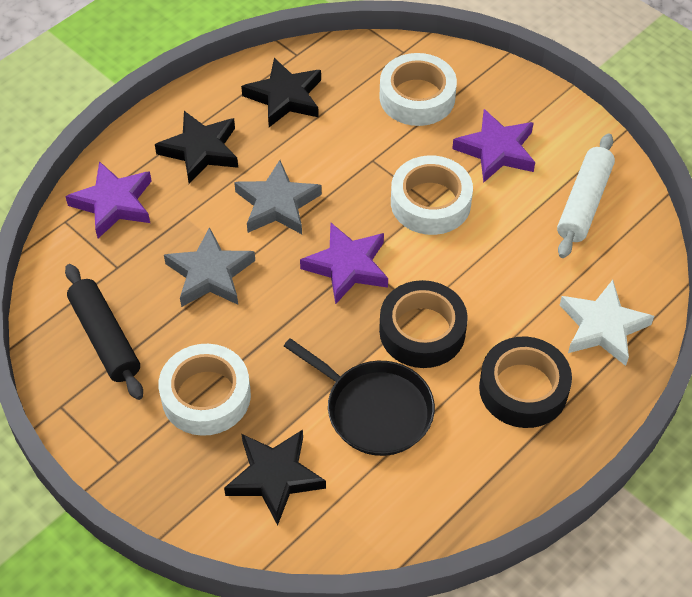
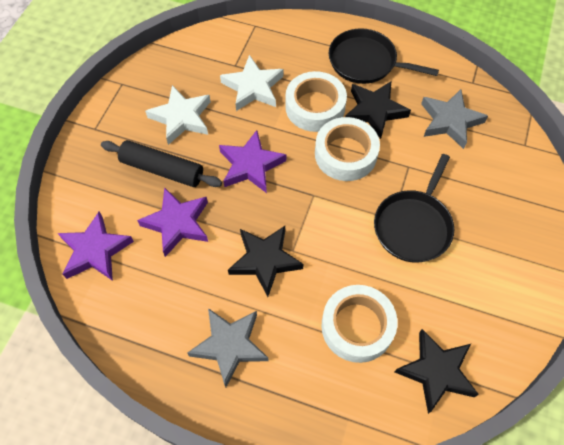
black pan: 1 -> 2
black tape: 2 -> 0
white rolling pin: 1 -> 0
white star: 1 -> 2

